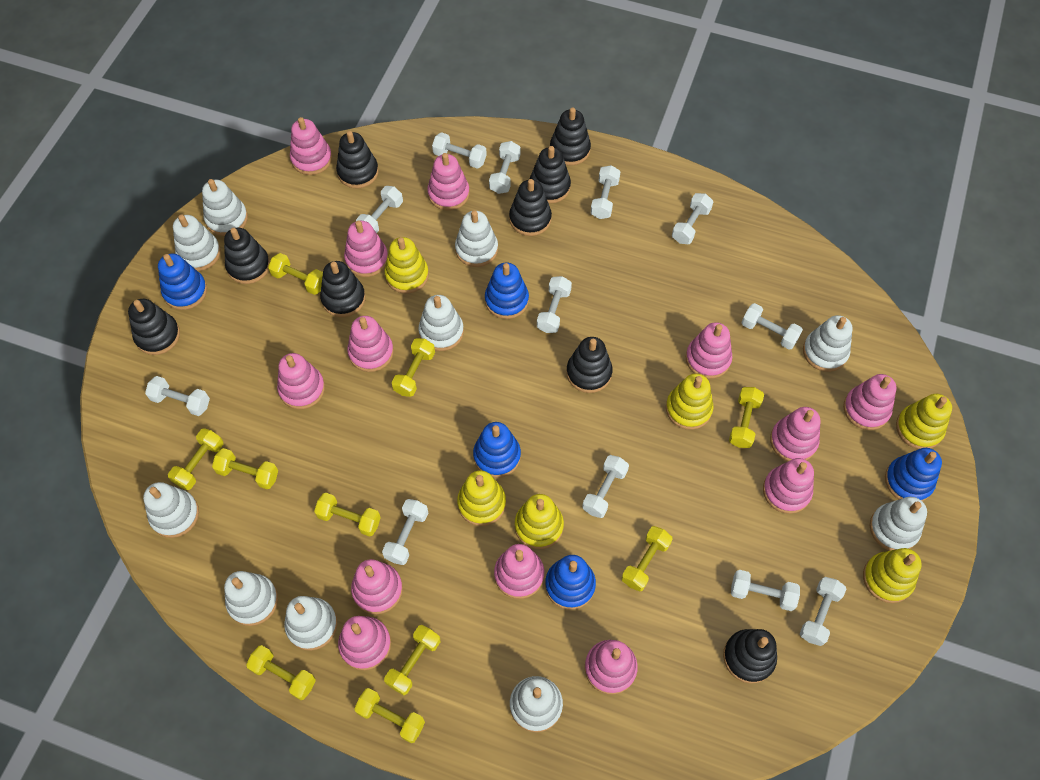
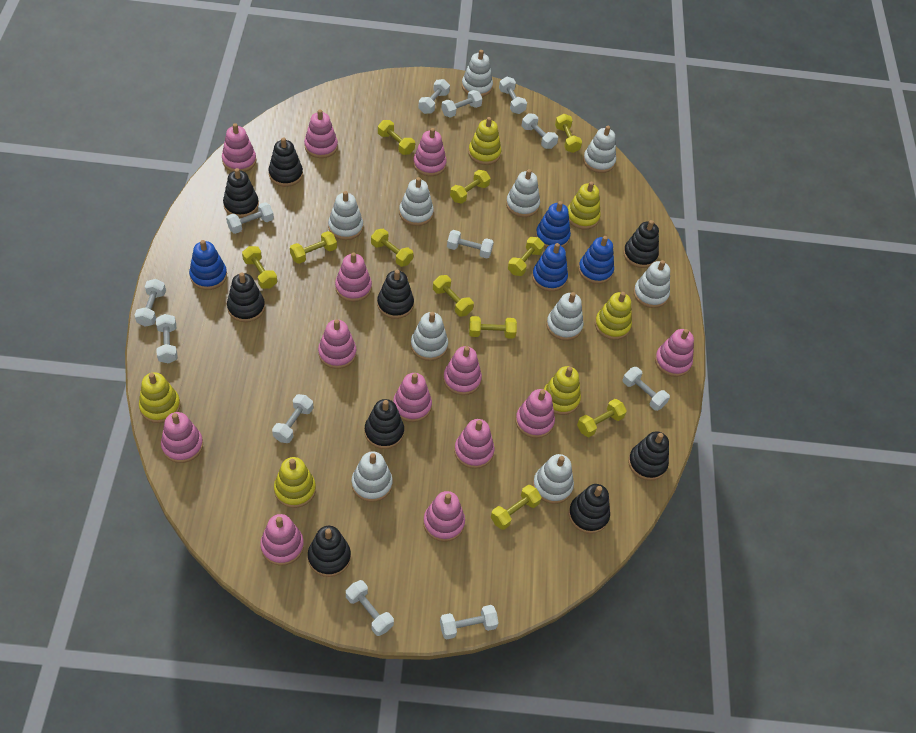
blue stacking toy: 5 -> 4
yellow dumbbell: 10 -> 11

